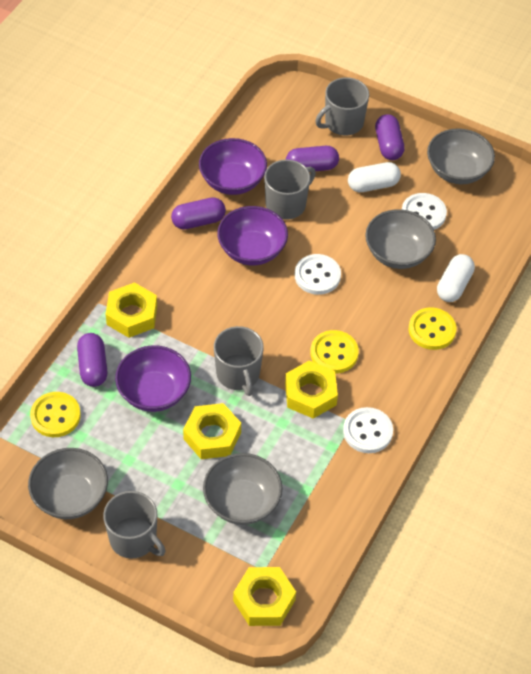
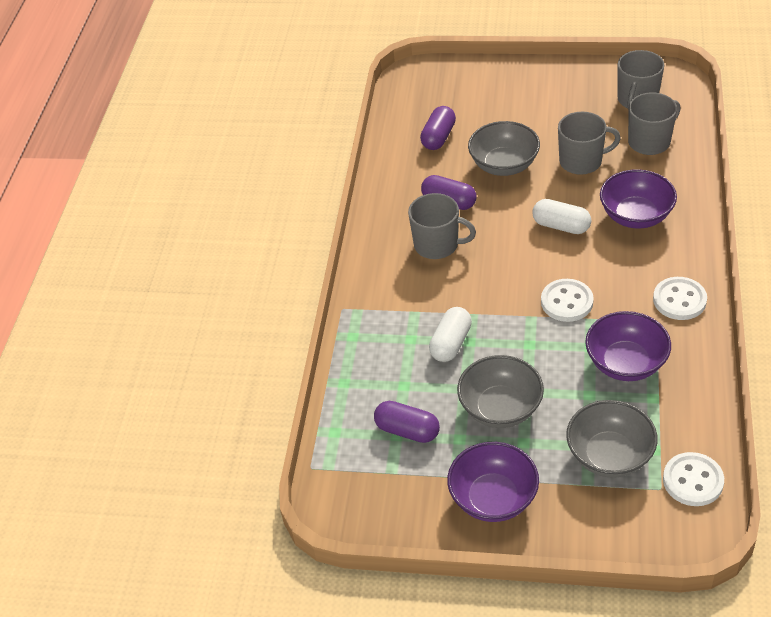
grey bowl: 4 -> 3
purple capsule: 4 -> 3
yellow button: 3 -> 0
yellow nut: 4 -> 0

